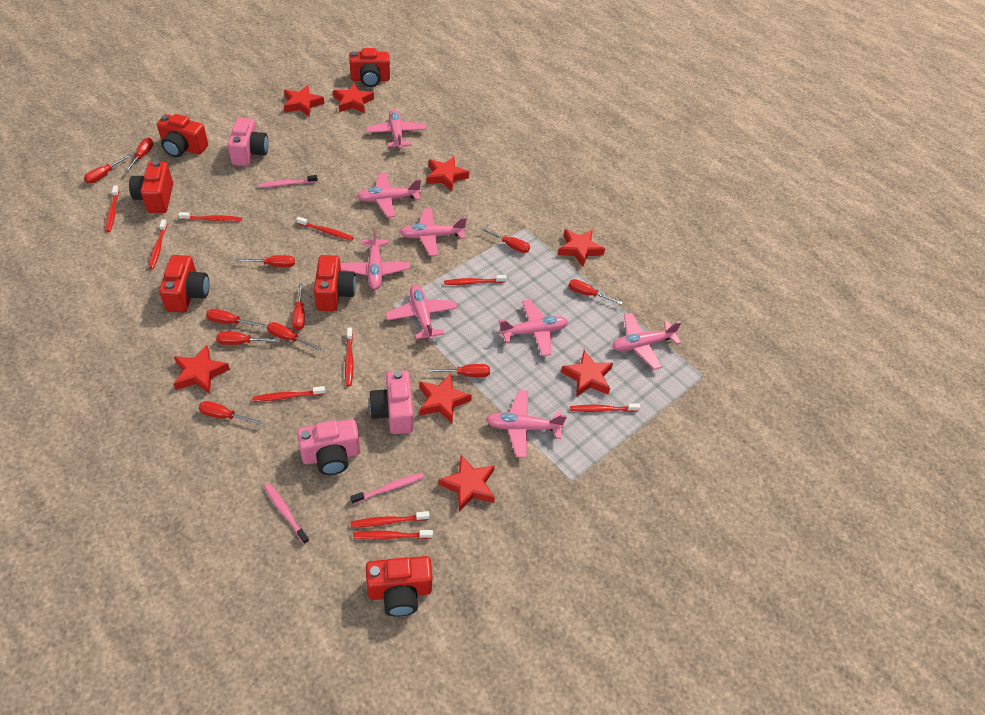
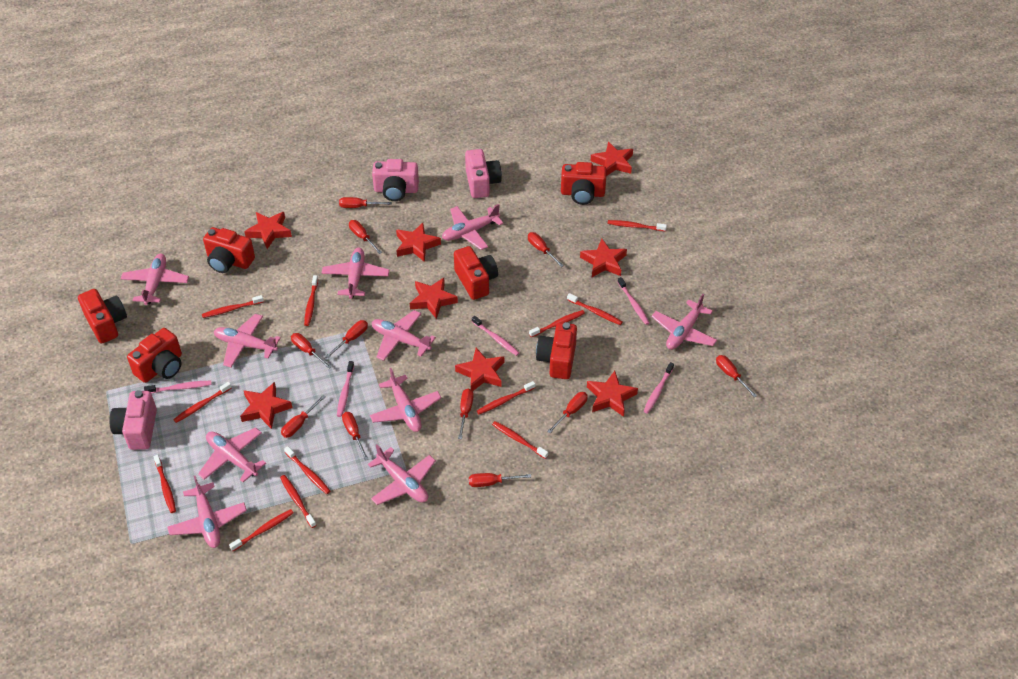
pink plane: 8 -> 10
pink toothbrush: 3 -> 5
red toothbrush: 10 -> 12

